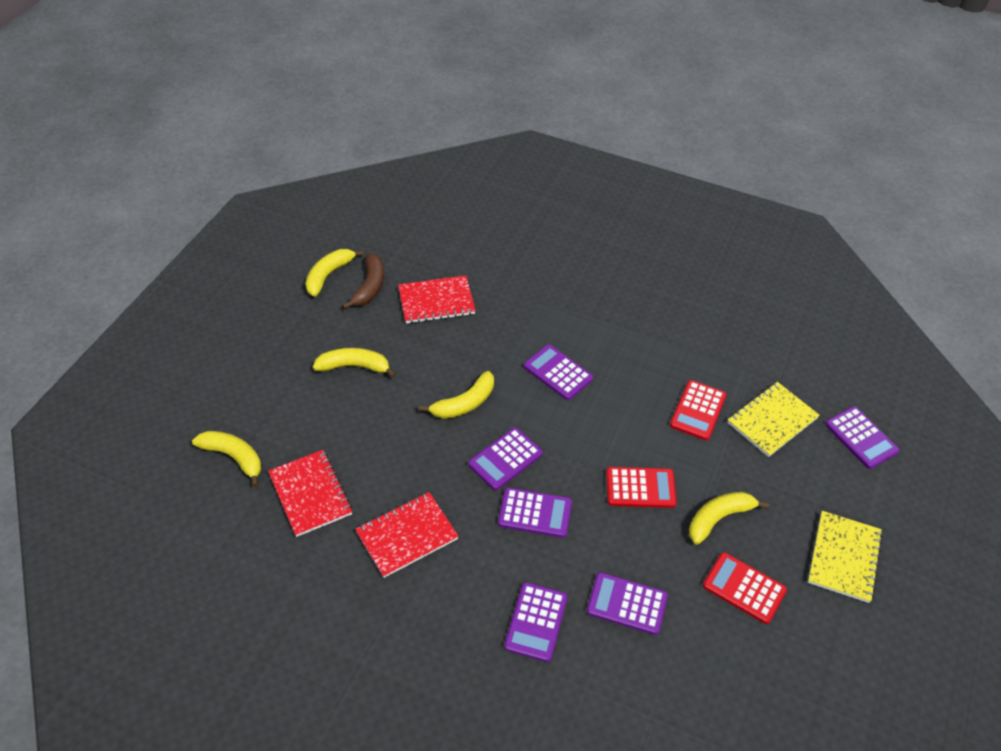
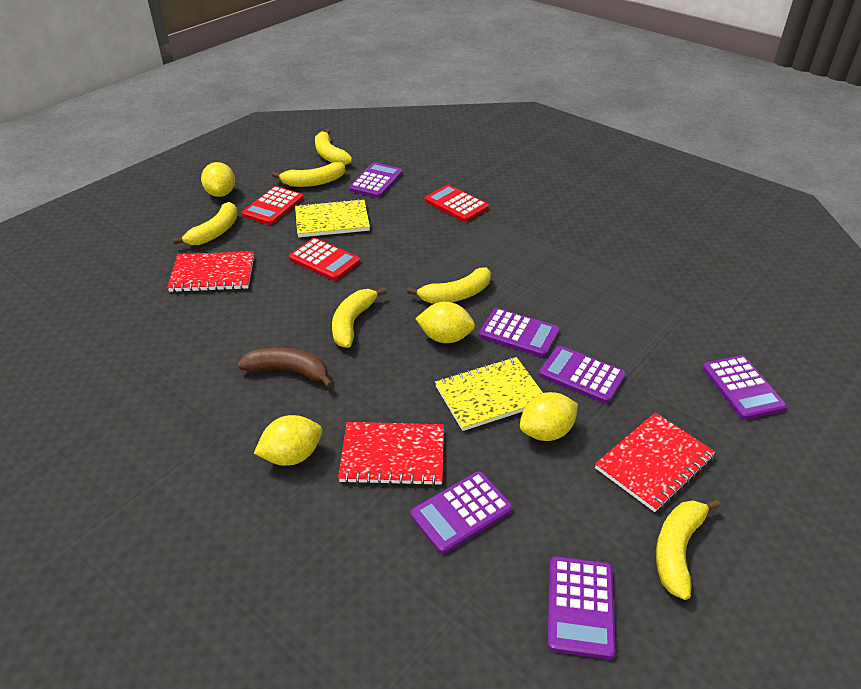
yellow banana: 5 -> 6
yellow lemon: 0 -> 4

